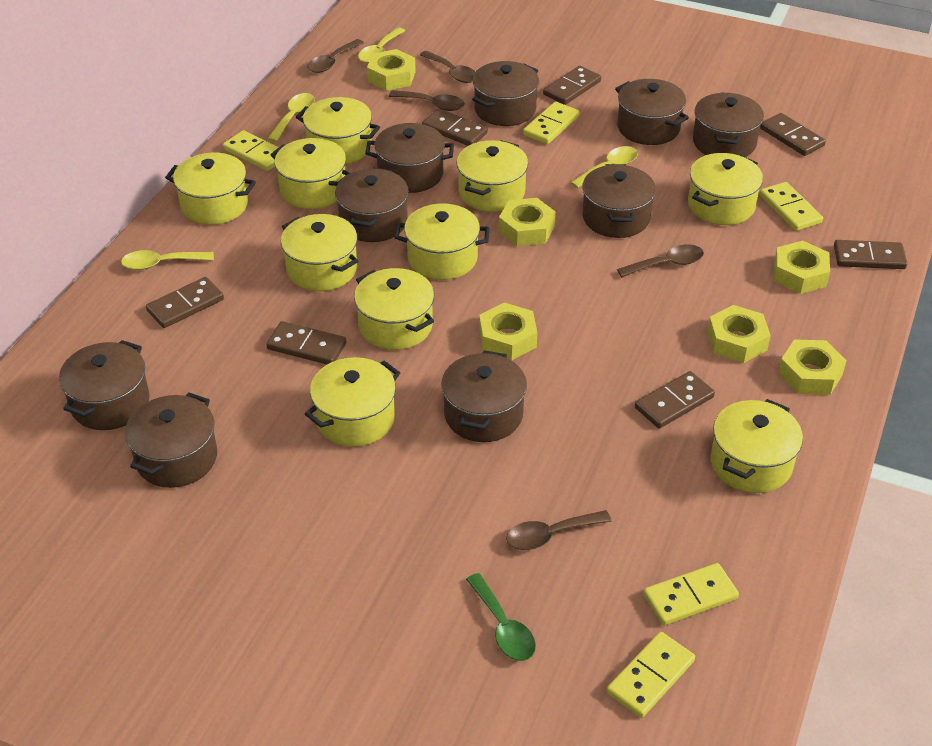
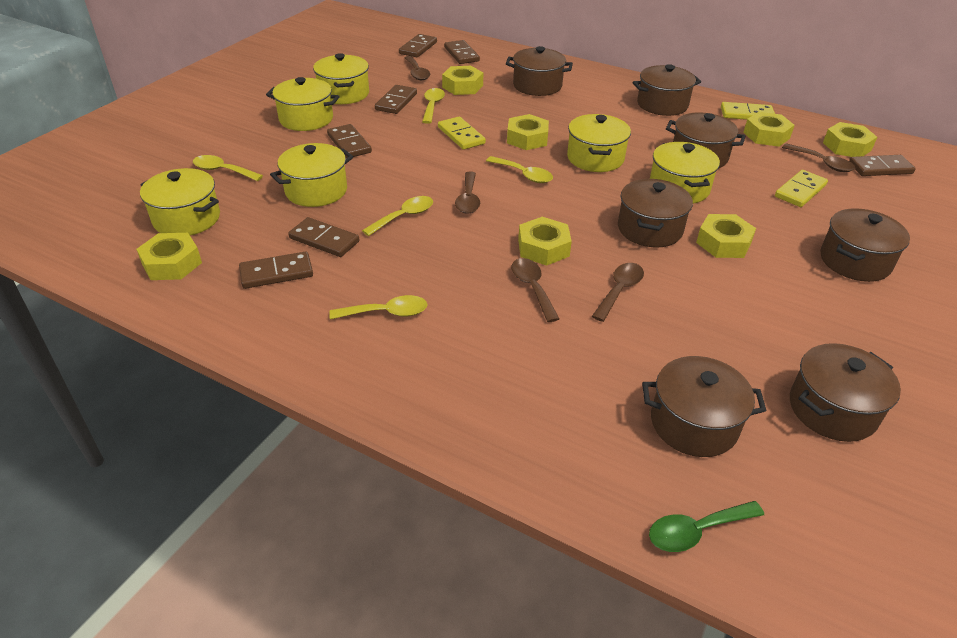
brown pot: 9 -> 7
yellow domino: 5 -> 3
yellow nut: 6 -> 7
yellow pot: 10 -> 6
yellow spoon: 4 -> 5

